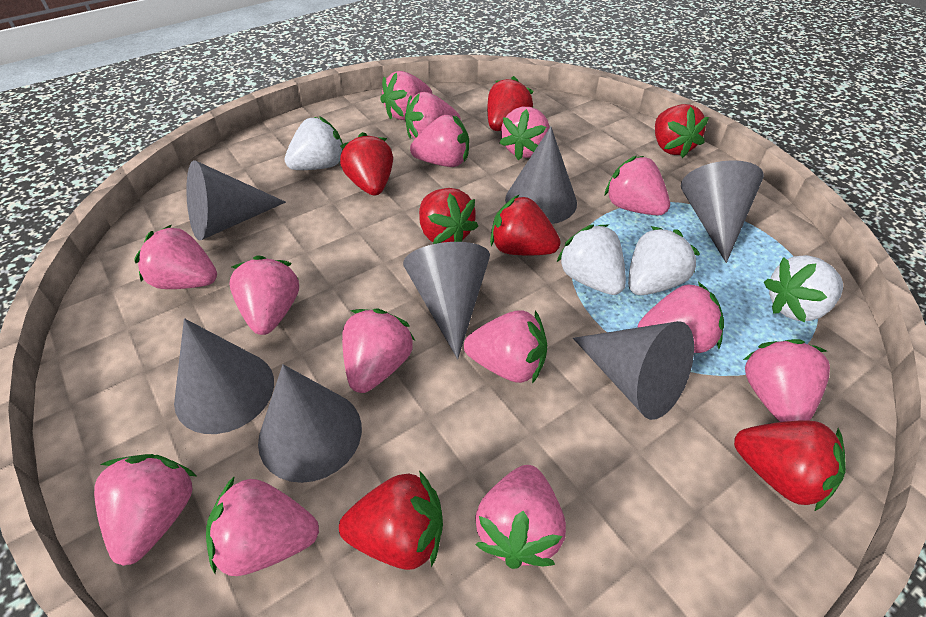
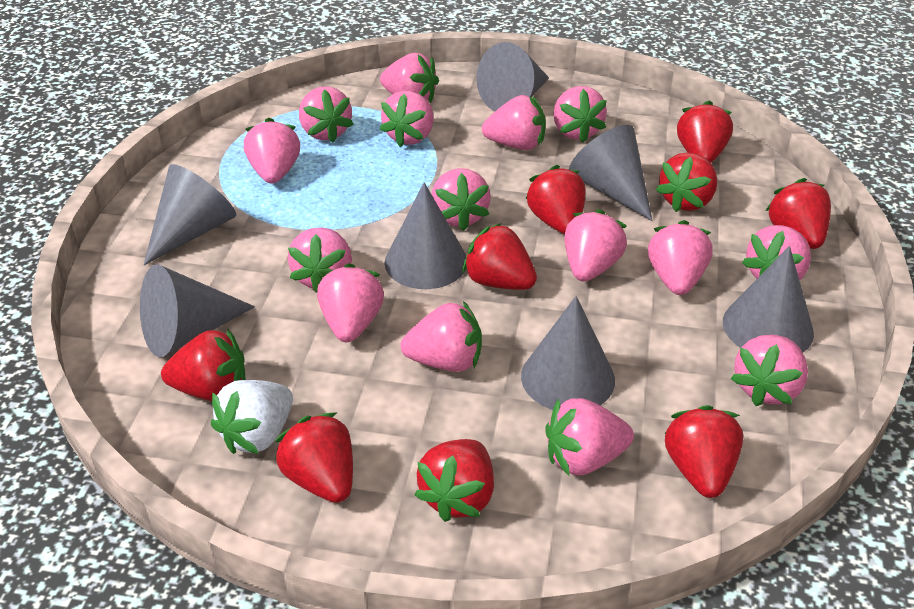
pink strawberry: 14 -> 15
red strawberry: 7 -> 9
white strawberry: 4 -> 1

